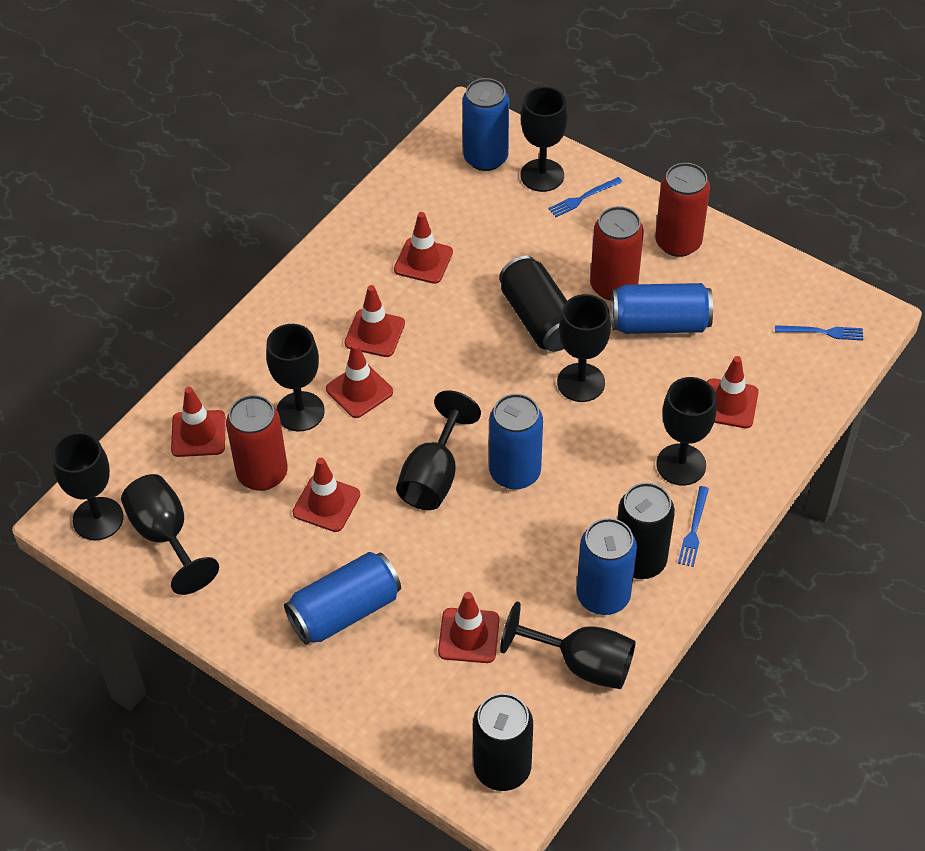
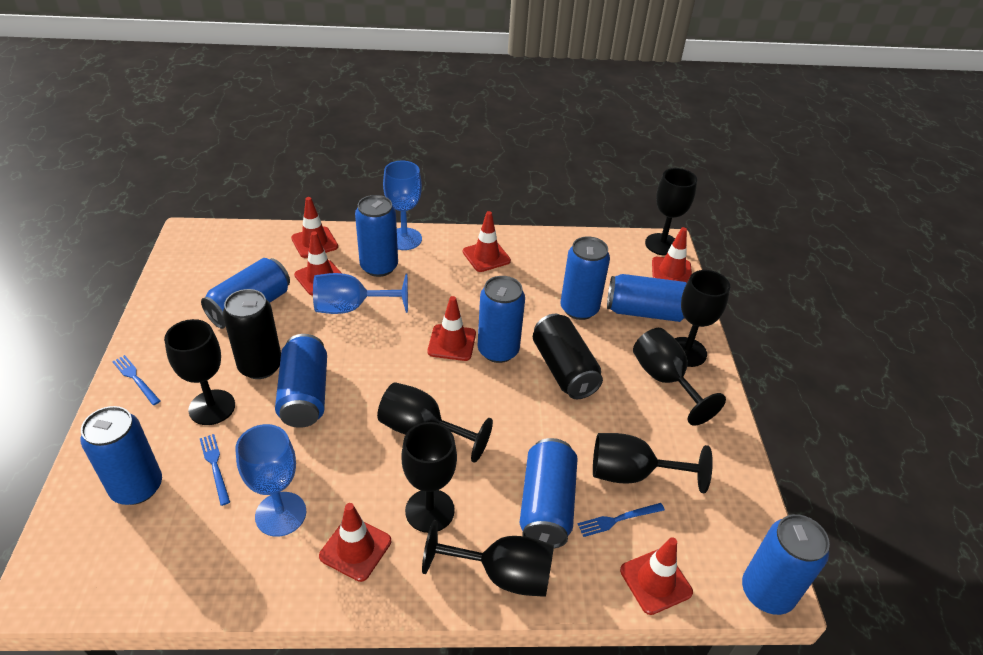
black can: 3 -> 2
blue can: 5 -> 9
blue goblet: 0 -> 3
red can: 3 -> 0

